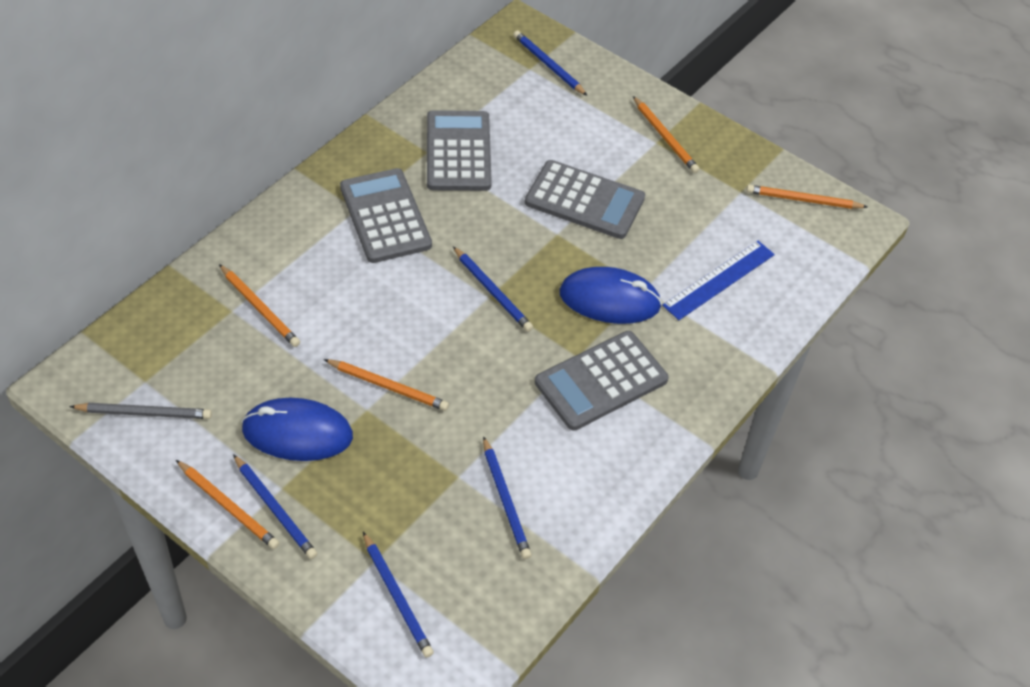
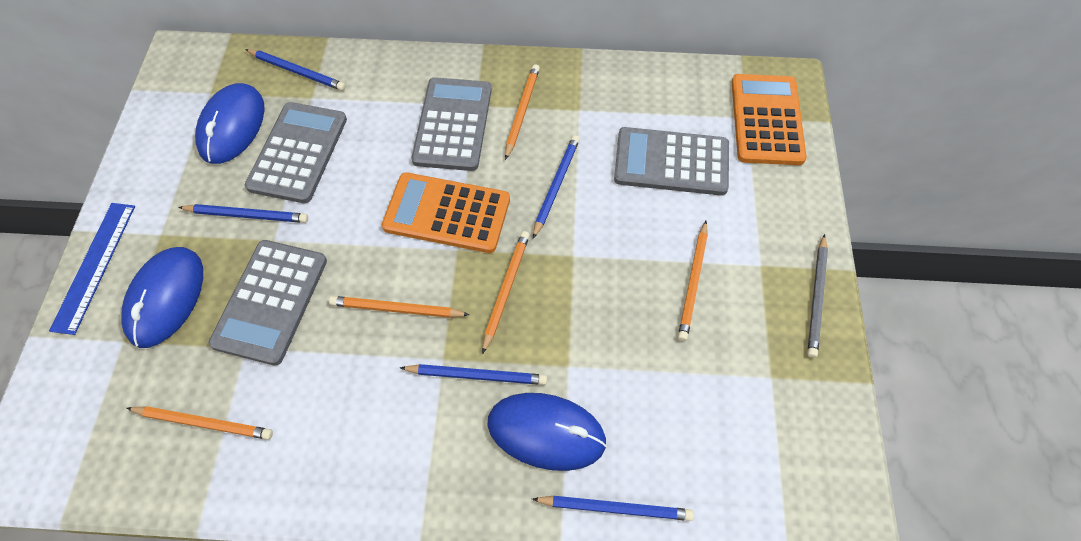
blue mouse: 2 -> 3
orange calculator: 0 -> 2

